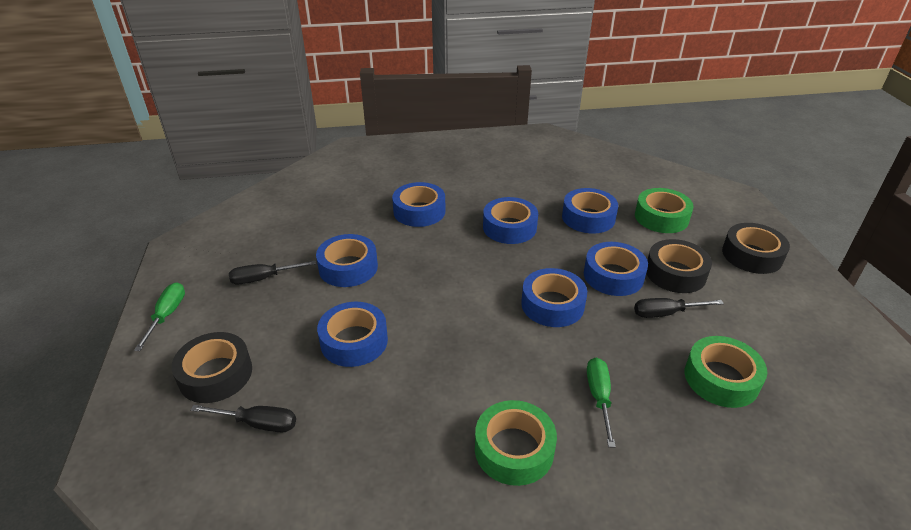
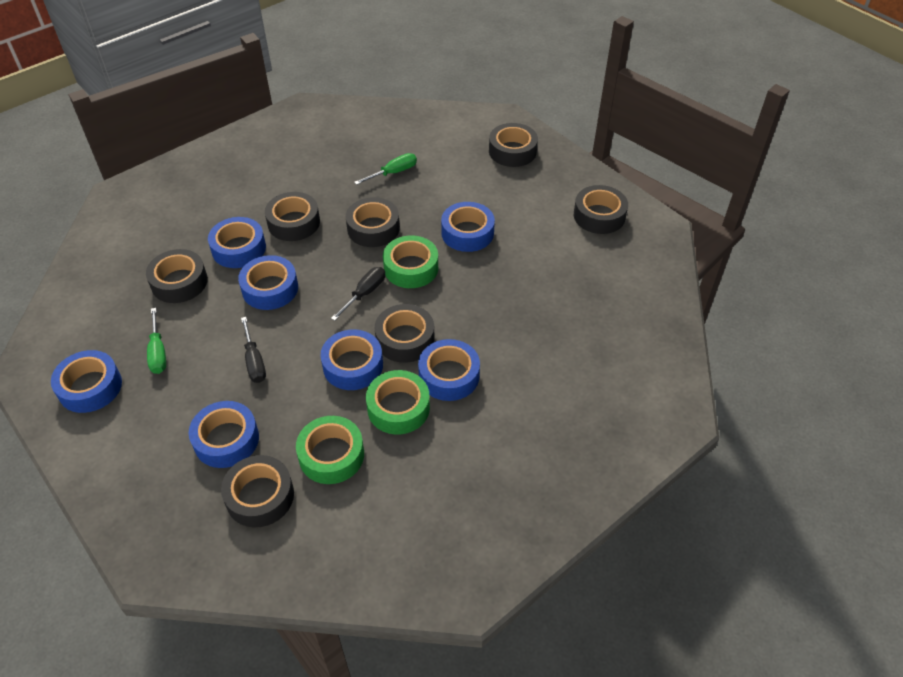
black screwdriver: 3 -> 2
black tape: 3 -> 7

